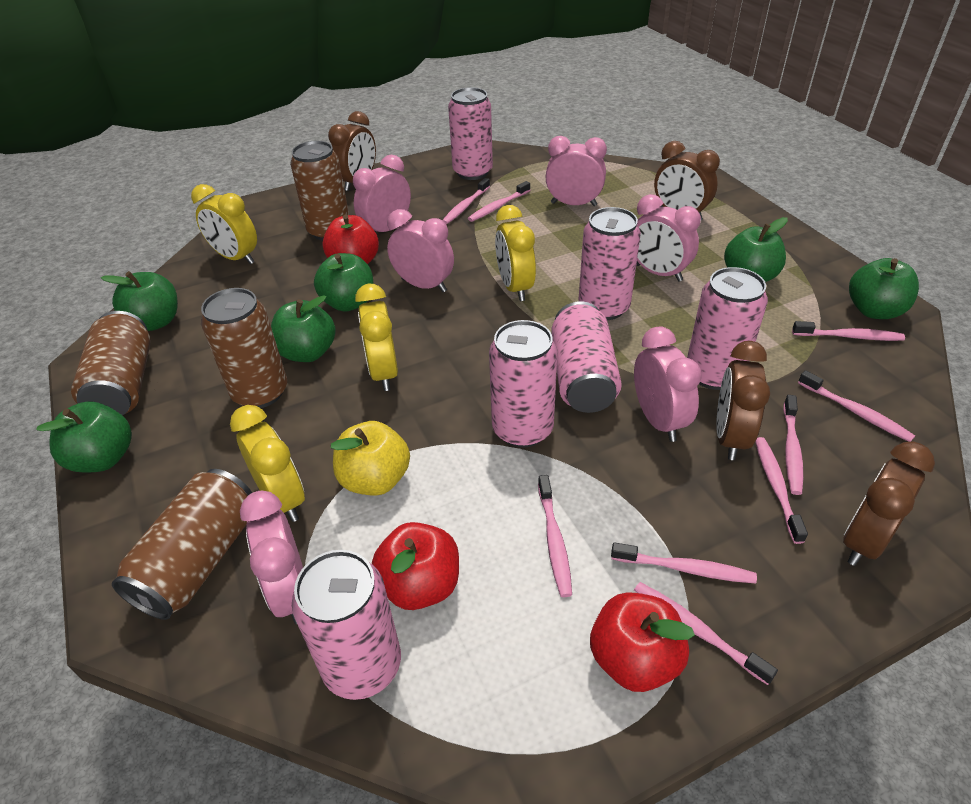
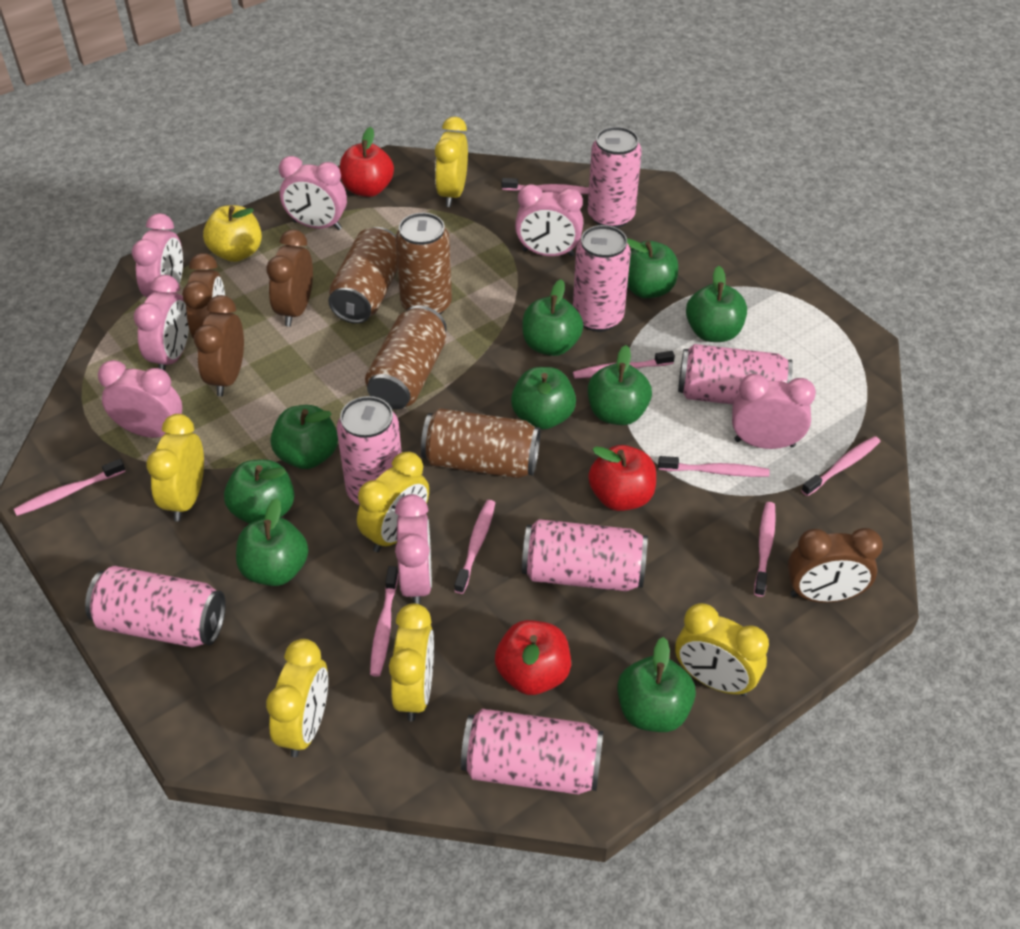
green apple: 6 -> 9
pink can: 6 -> 7
pink clock: 6 -> 7
pink toothbrush: 9 -> 8
yellow clock: 4 -> 6

